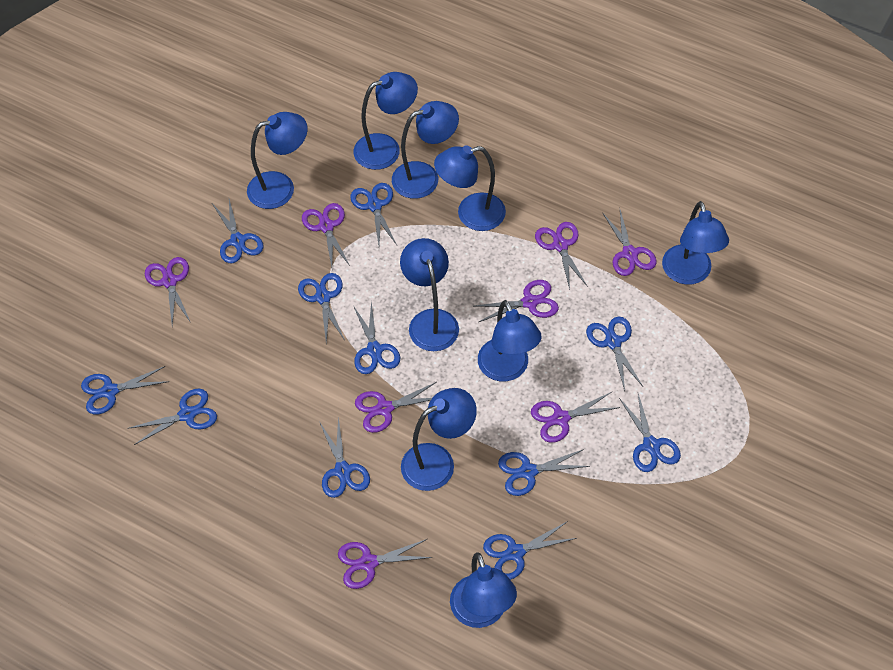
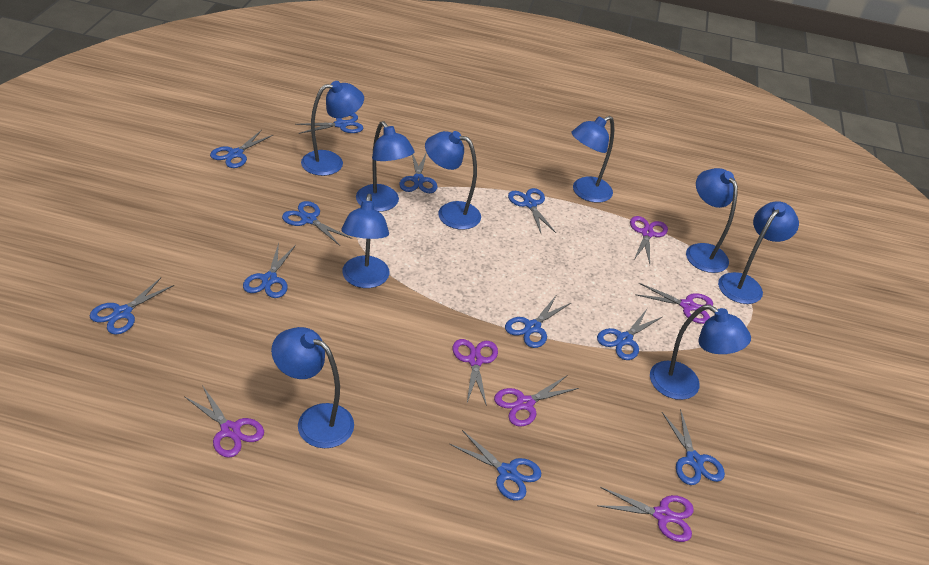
purple scissors: 8 -> 6

